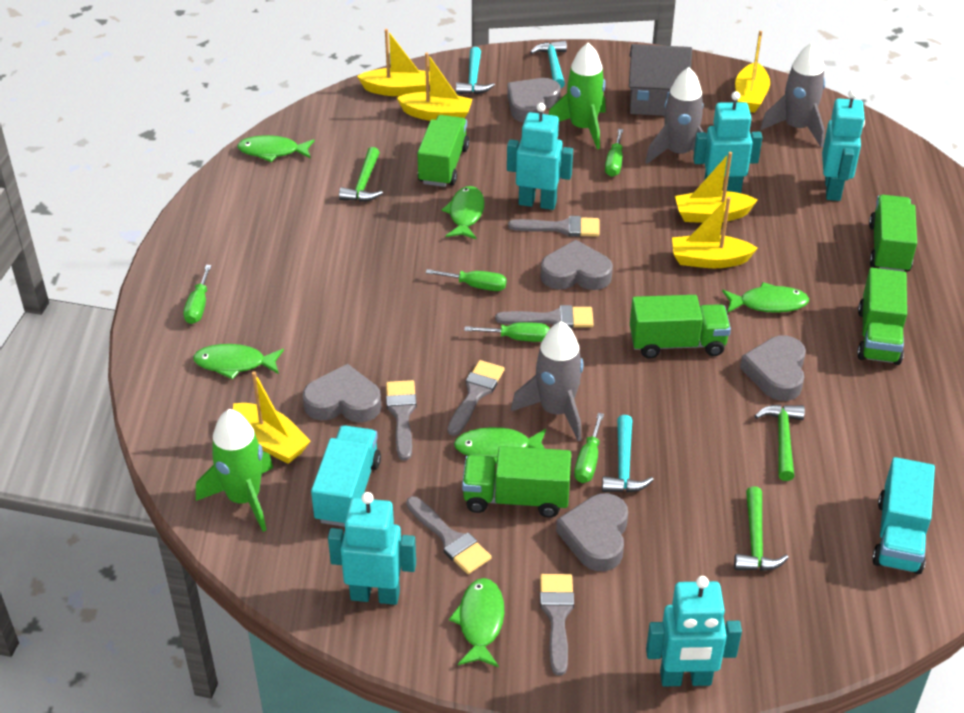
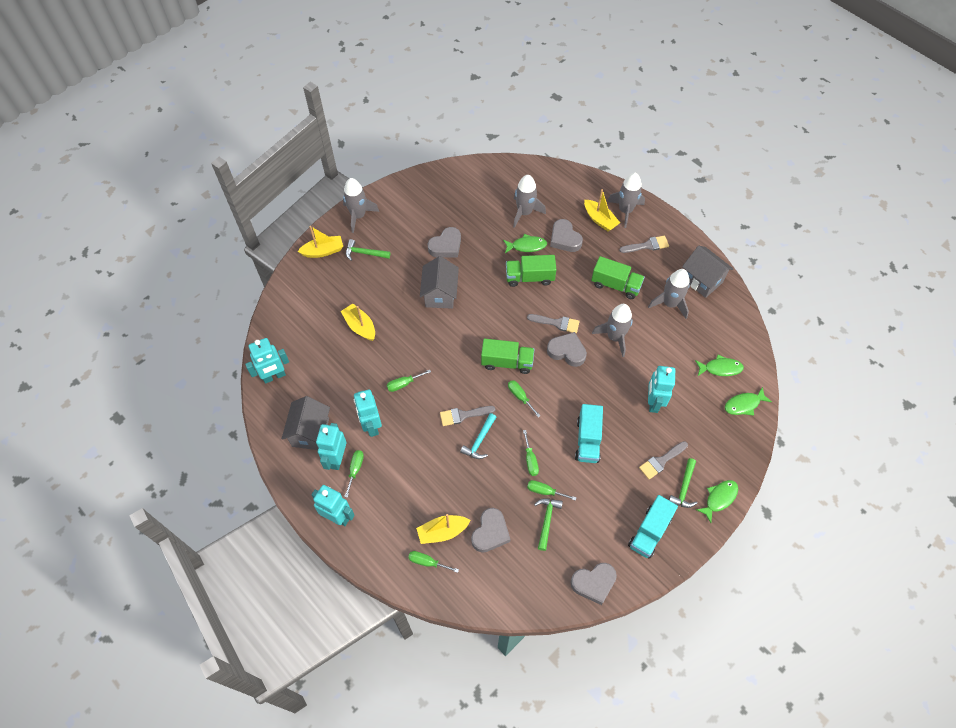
green fish: 6 -> 4
green rocket: 2 -> 0
green screwdriver: 5 -> 6
green truck: 5 -> 3
grey brush: 6 -> 4
grey house: 1 -> 3
grey rocket: 3 -> 5
turquoise hammer: 3 -> 1
yellow boat: 6 -> 4

